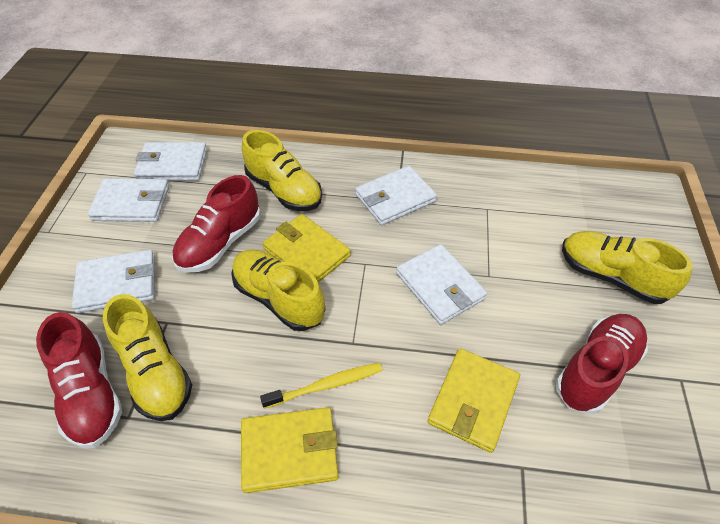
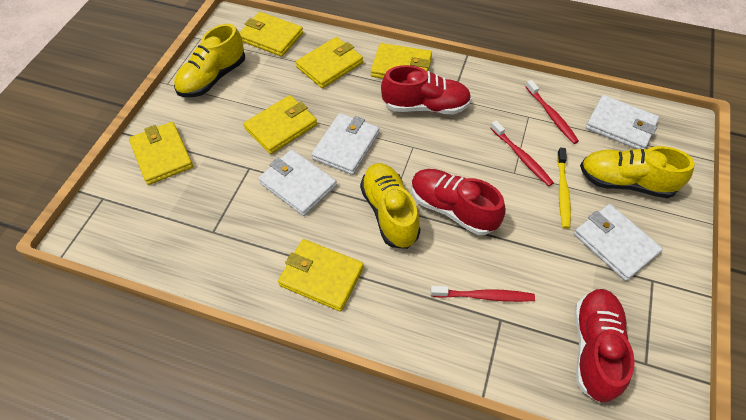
red toothbrush: 0 -> 3
white wallet: 5 -> 4
yellow shoe: 4 -> 3
yellow wallet: 3 -> 6

